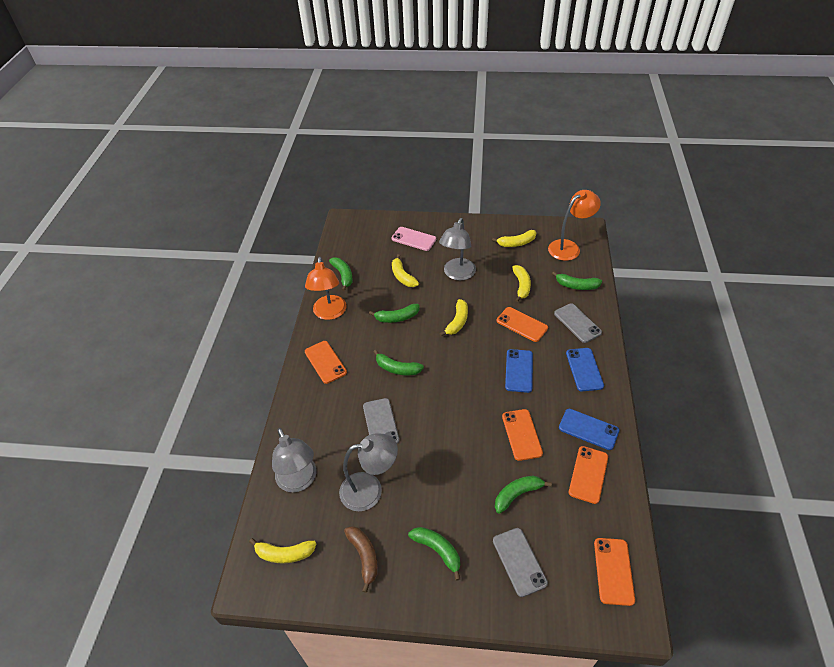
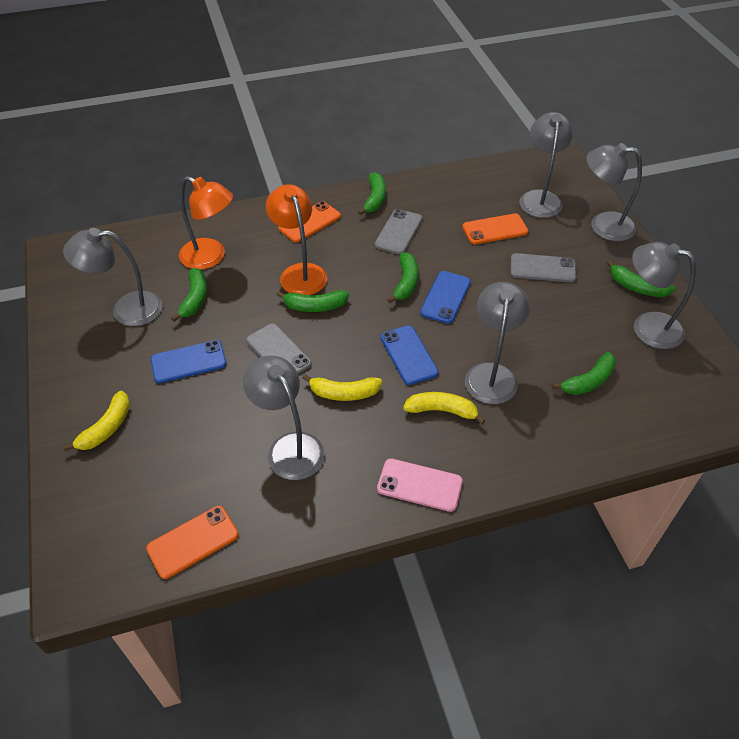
brown banana: 1 -> 0
grey lamp: 3 -> 6
orange phone: 5 -> 3
yellow banana: 5 -> 3

